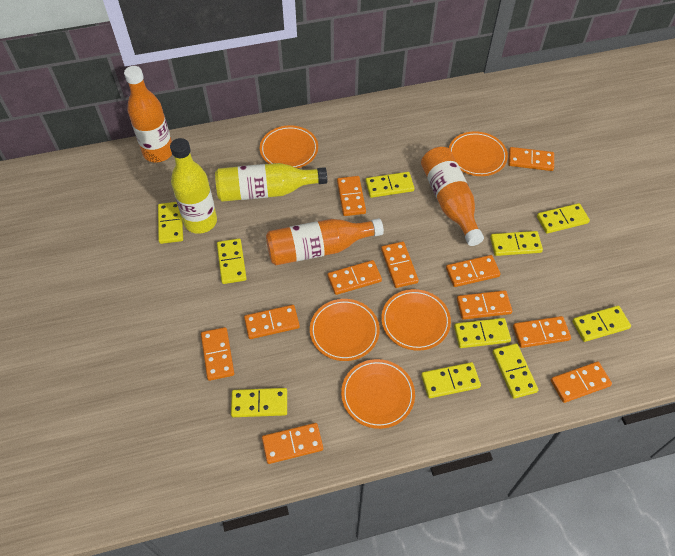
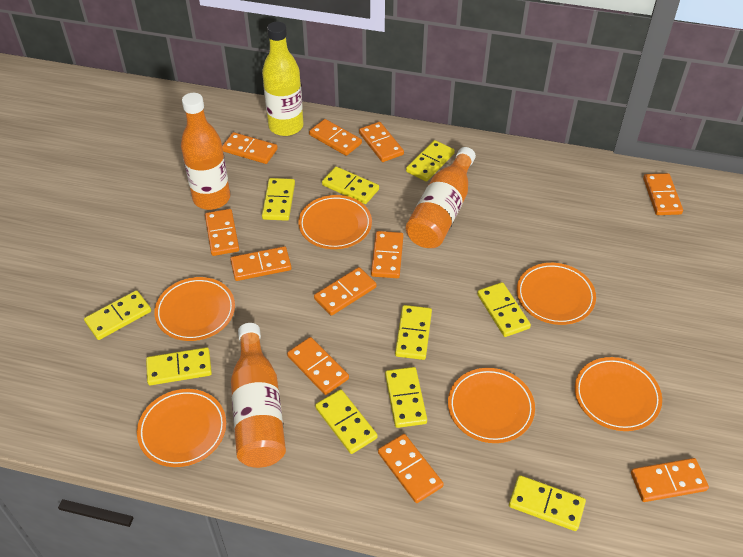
orange plate: 5 -> 6
yellow bottle: 2 -> 1

